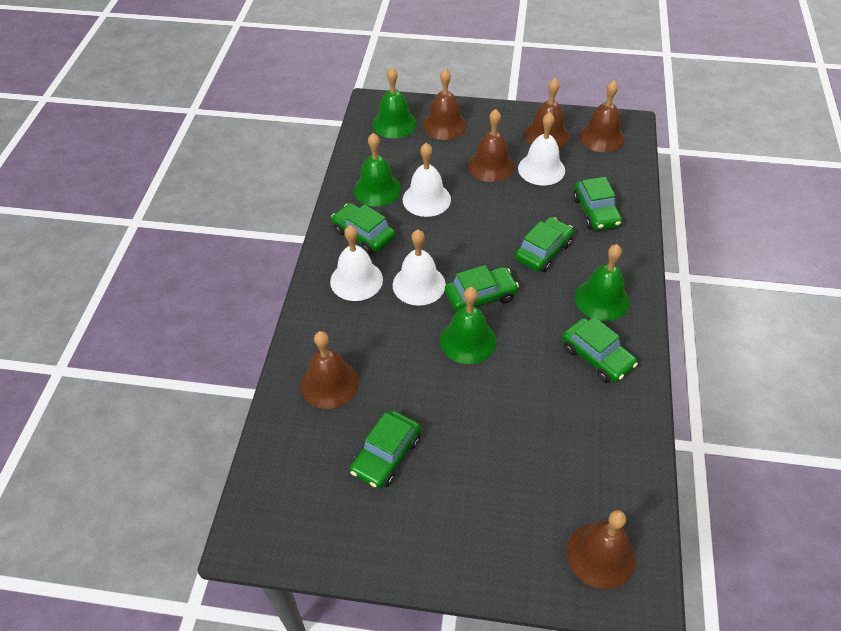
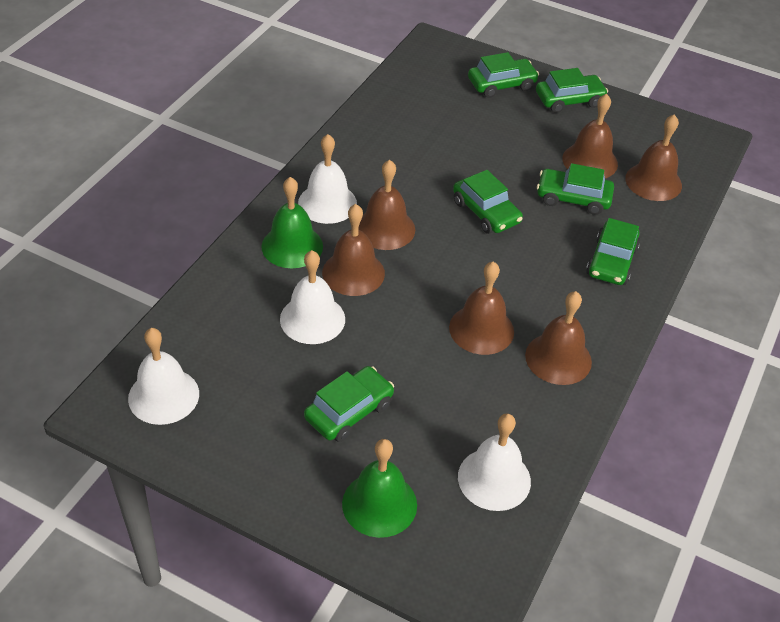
green bell: 4 -> 2

